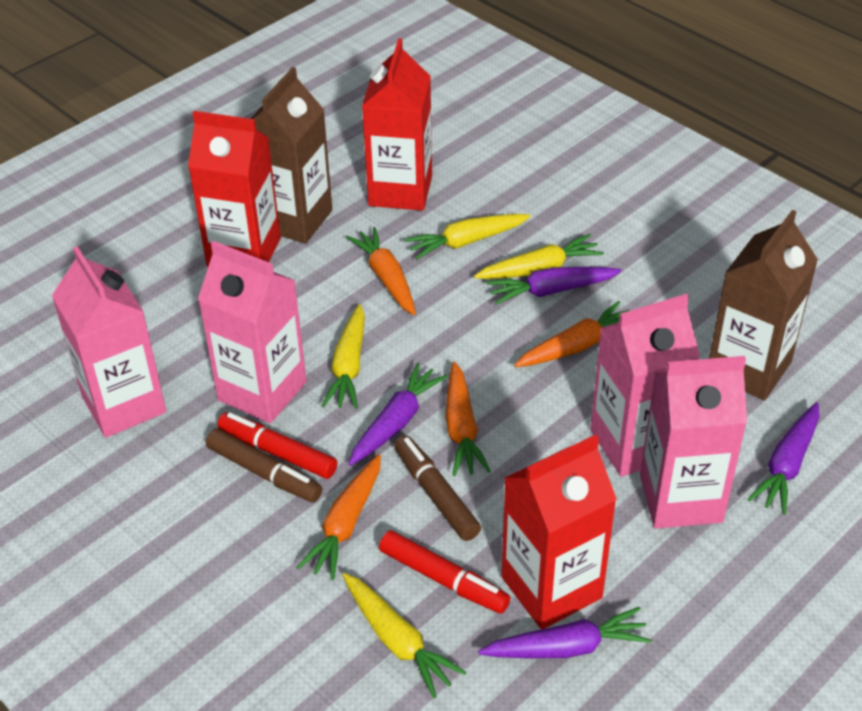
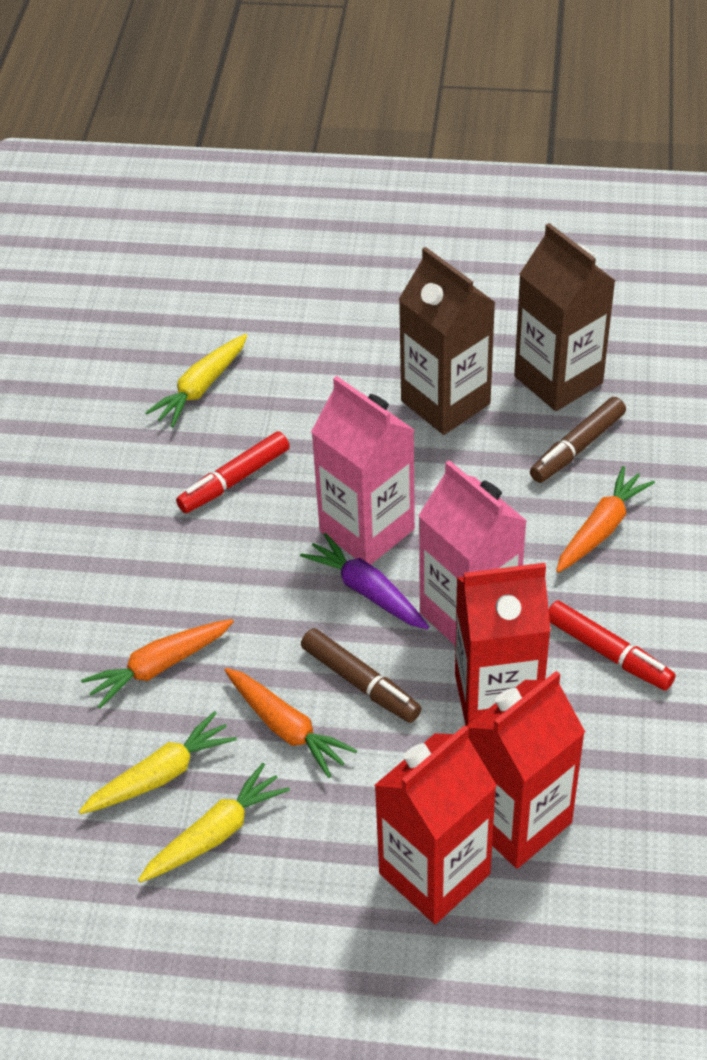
orange carrot: 4 -> 3
pink carton: 4 -> 2
purple carrot: 4 -> 1
yellow carrot: 4 -> 3

